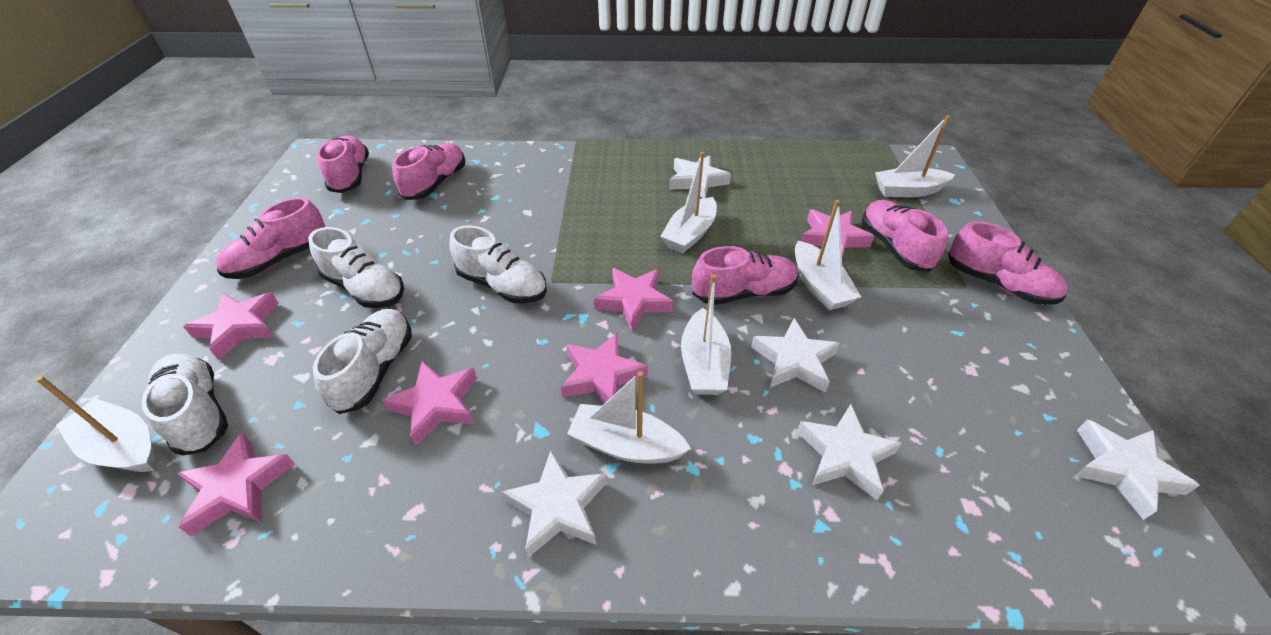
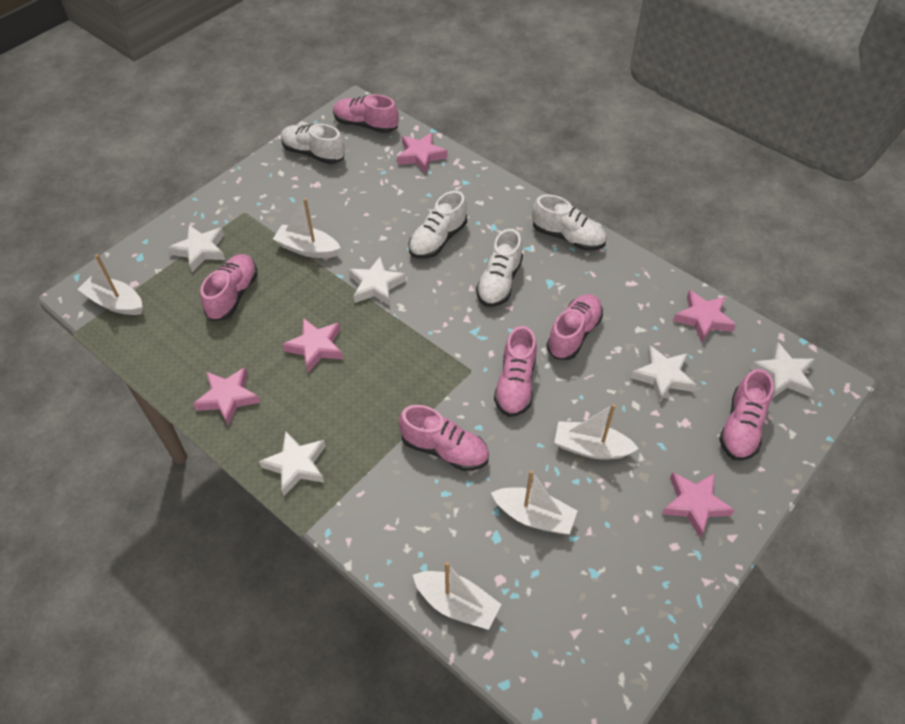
pink star: 6 -> 5
white boat: 6 -> 5

